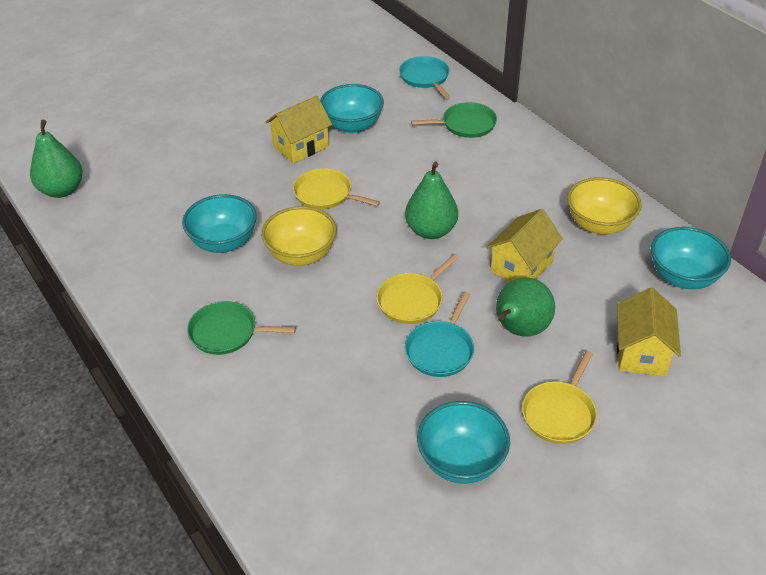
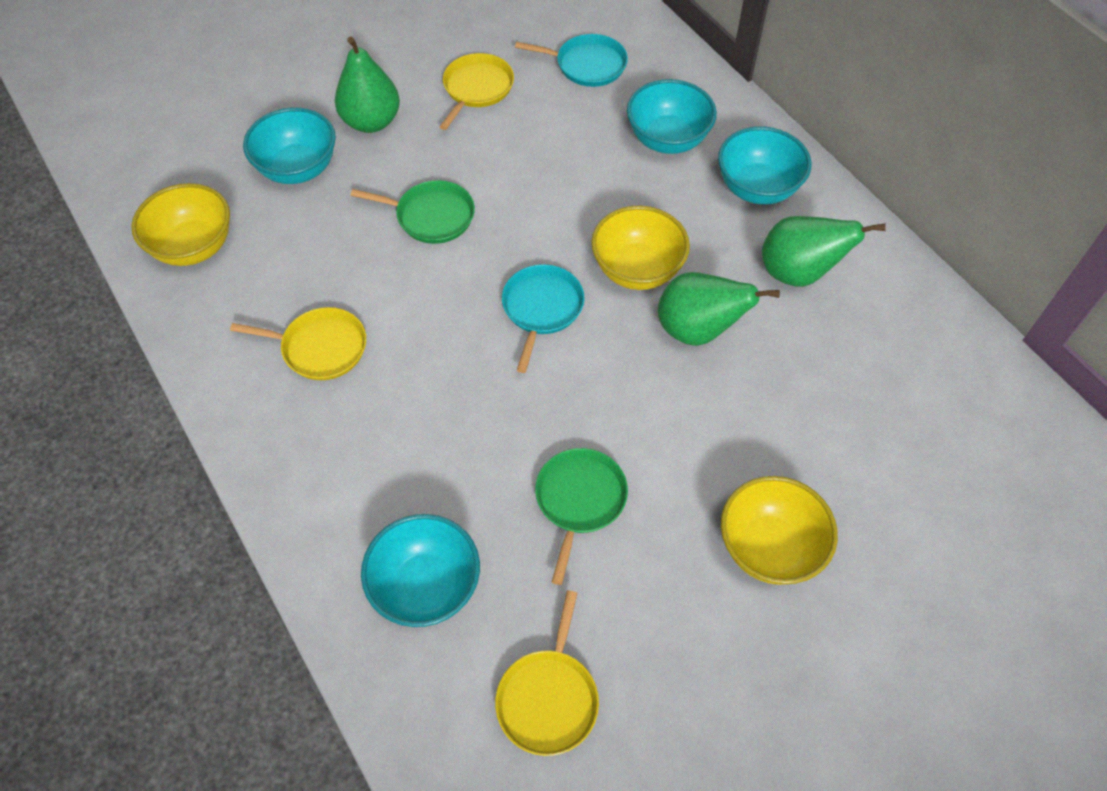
yellow bowl: 2 -> 3
yellow house: 3 -> 0

